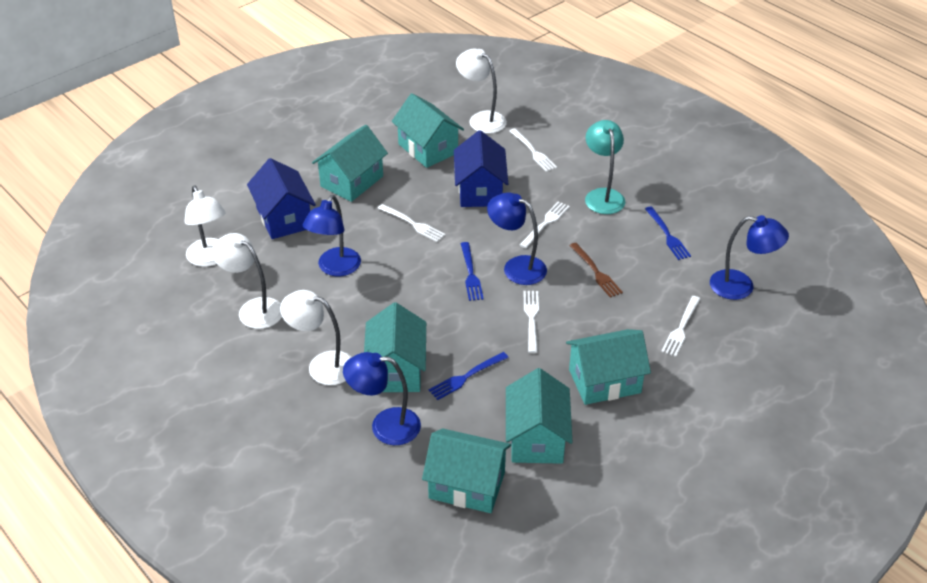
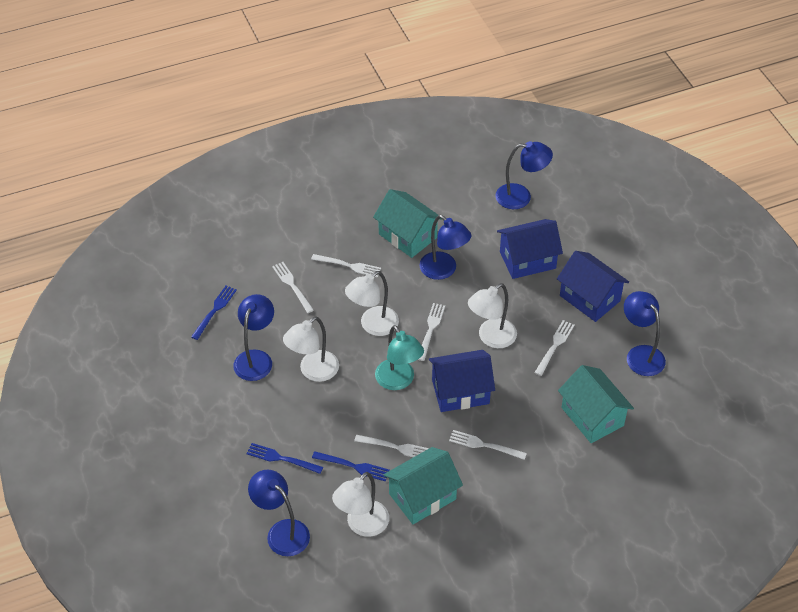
blue house: 2 -> 3
blue lamp: 4 -> 5
brown fork: 1 -> 0
turquoise house: 6 -> 3
white fork: 5 -> 6

